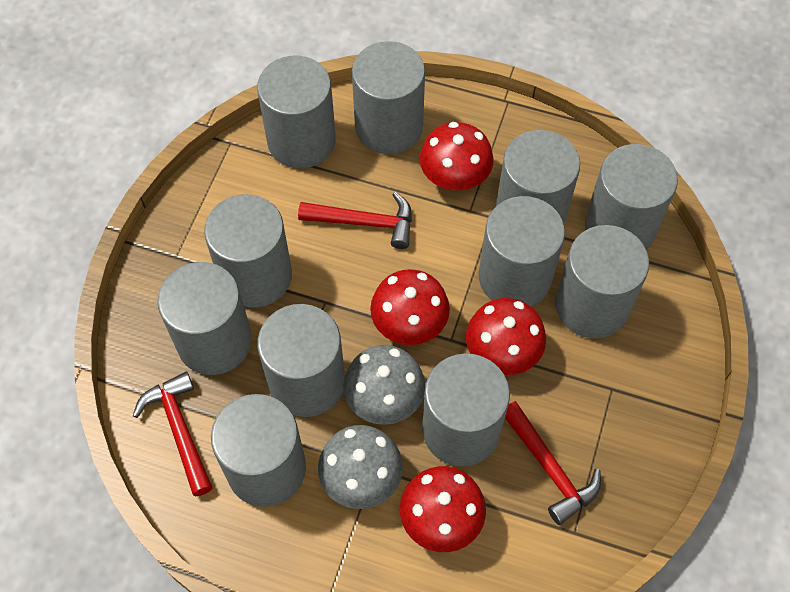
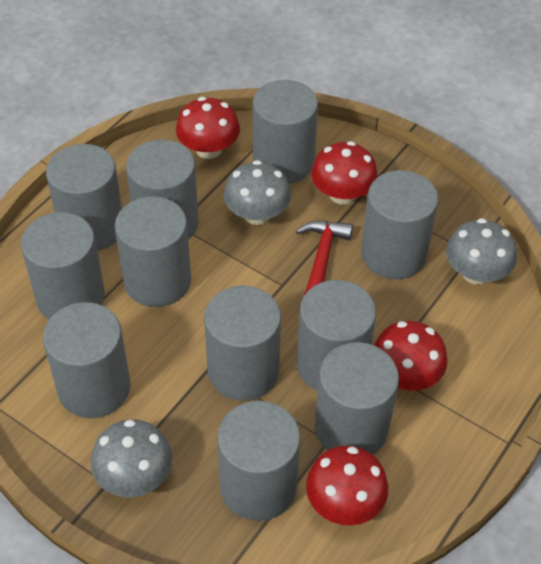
grey mushroom: 2 -> 3
red hammer: 3 -> 1

